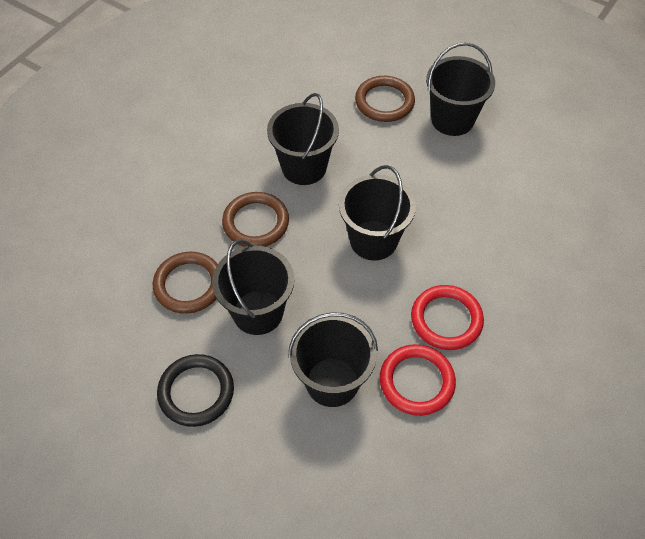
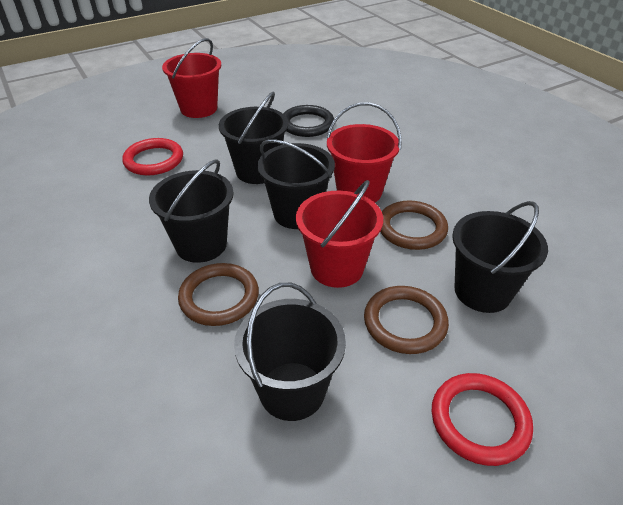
red bucket: 0 -> 3

